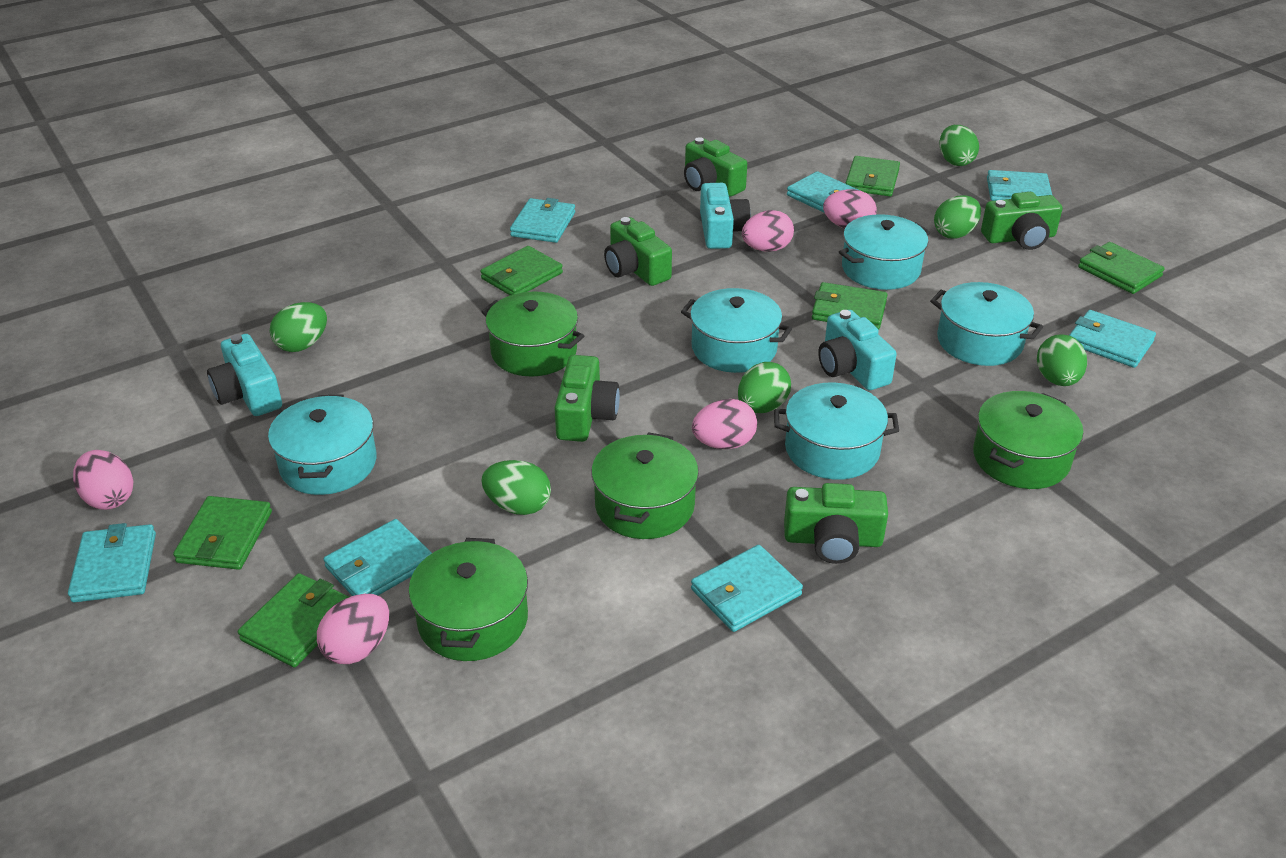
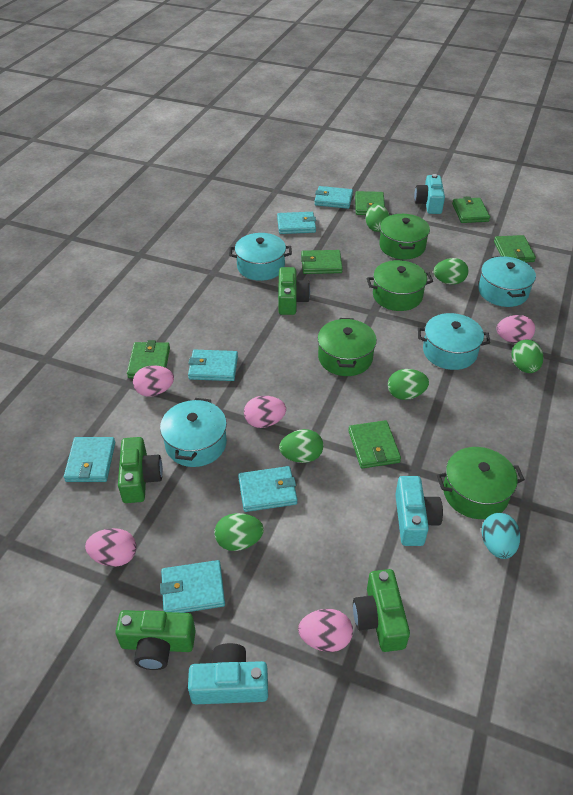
green camera: 5 -> 4
turquoise egg: 0 -> 1
turquoise pot: 5 -> 4
turquoise wallet: 7 -> 6

